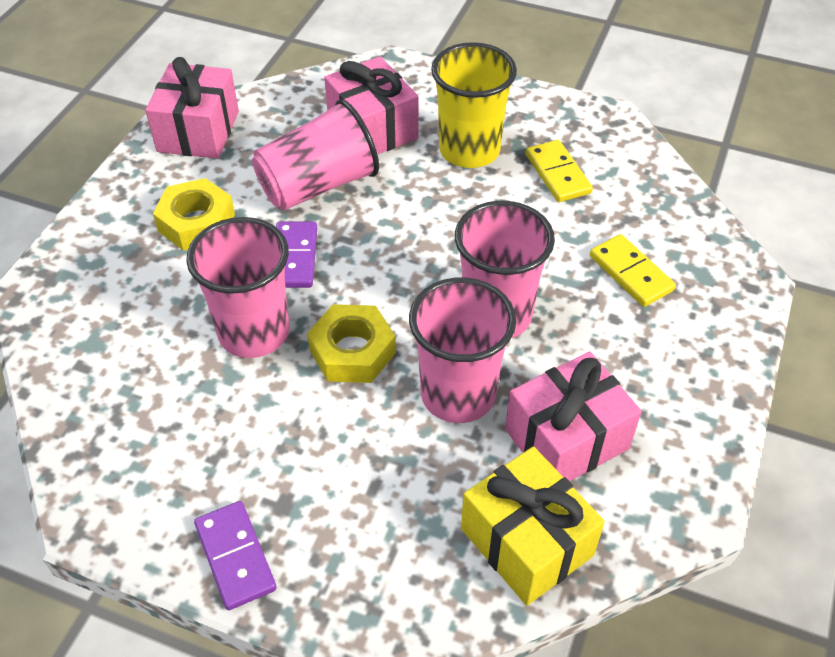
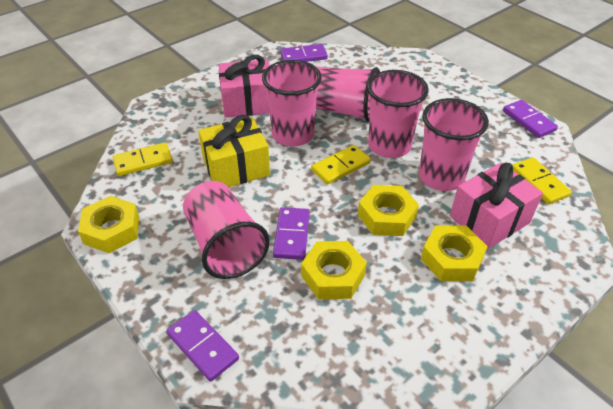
pink cup: 4 -> 5
pink gift: 3 -> 2
purple domino: 2 -> 4
yellow cup: 1 -> 0
yellow domino: 2 -> 3
yellow nut: 2 -> 4

